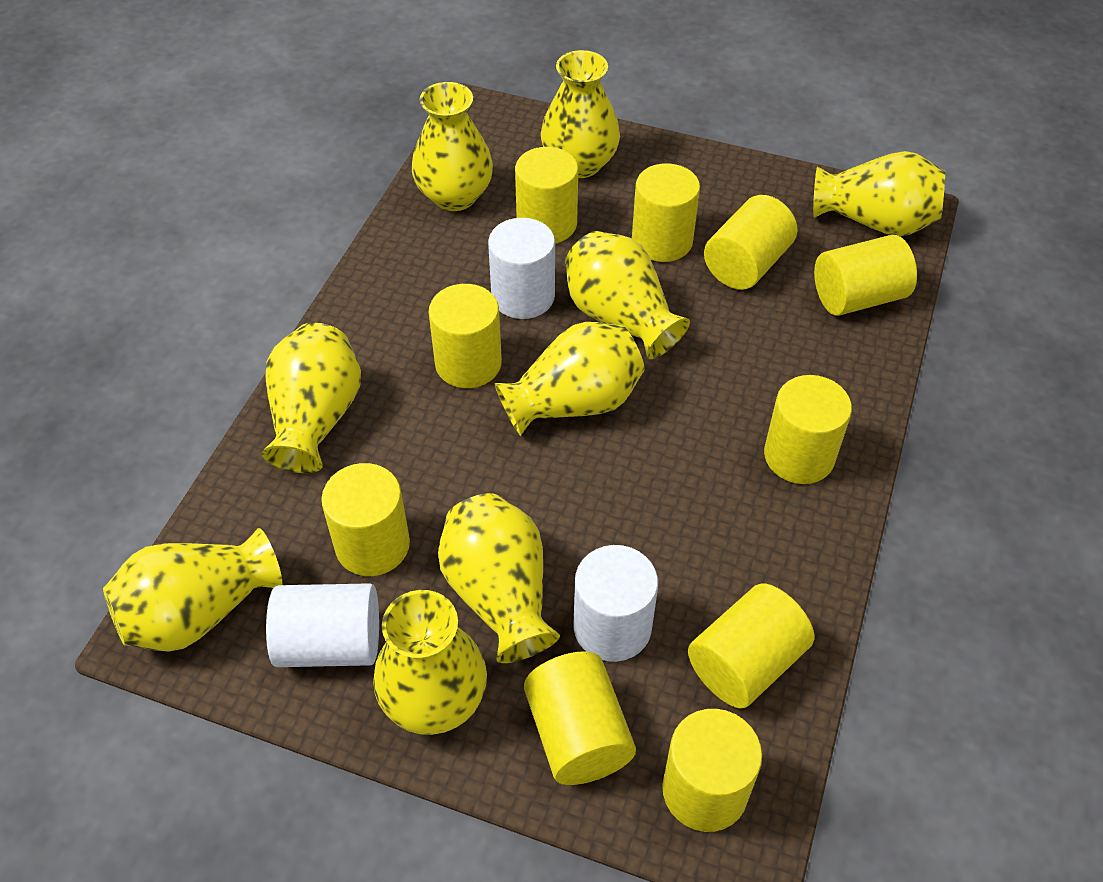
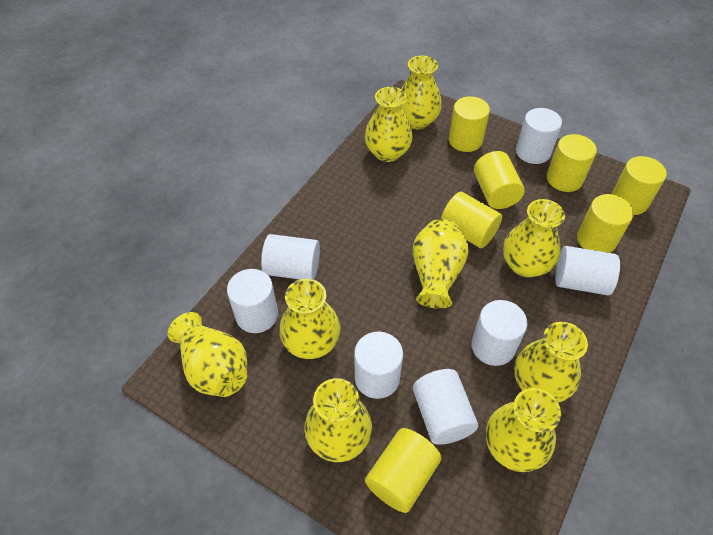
white cylinder: 3 -> 7
yellow cylinder: 10 -> 7

